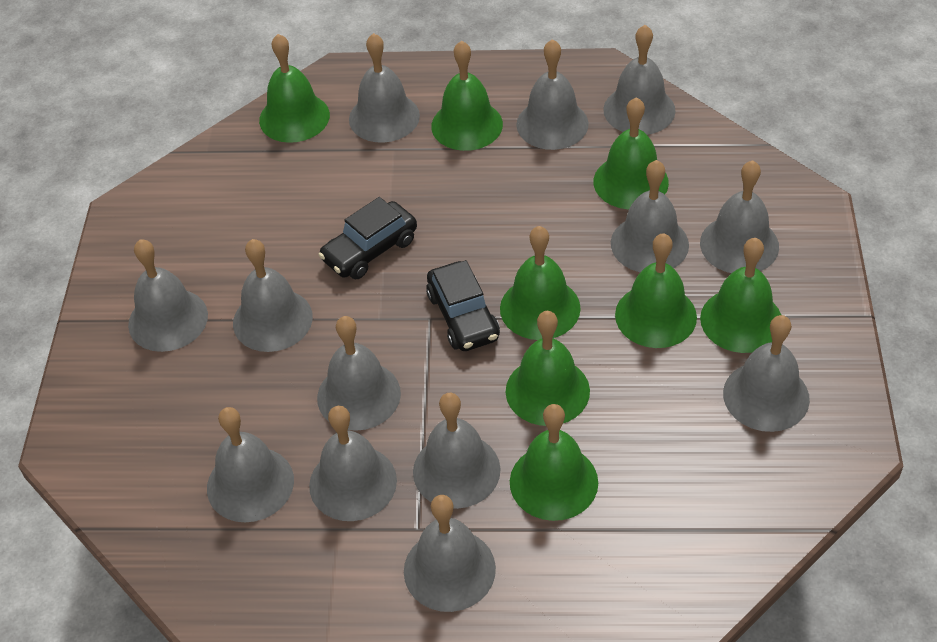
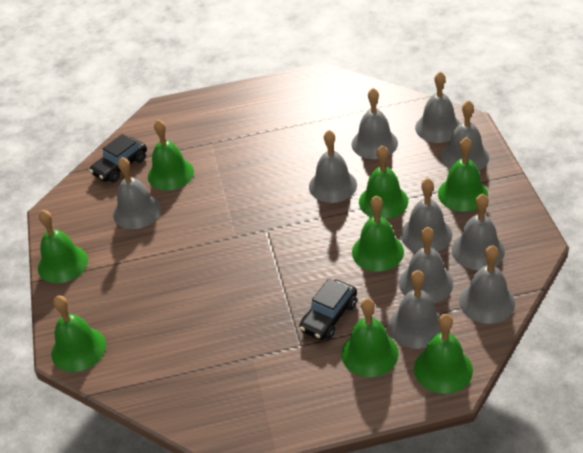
grey bell: 13 -> 10

